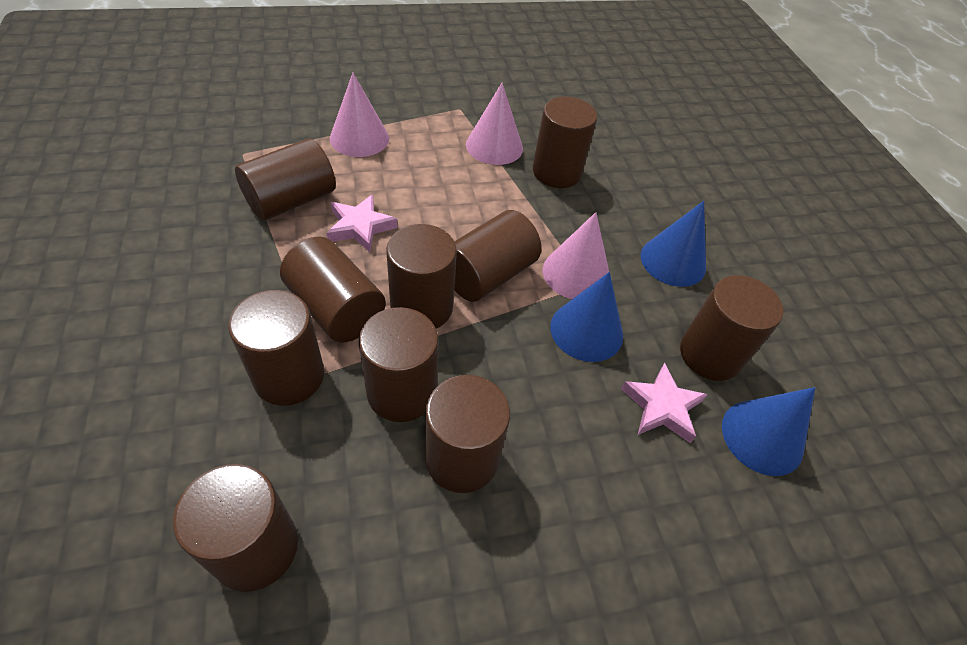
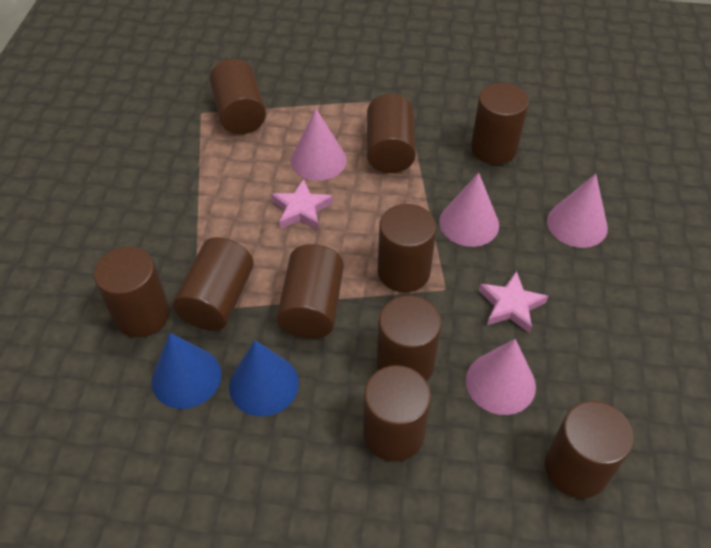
blue cone: 3 -> 2
pink cone: 3 -> 4

